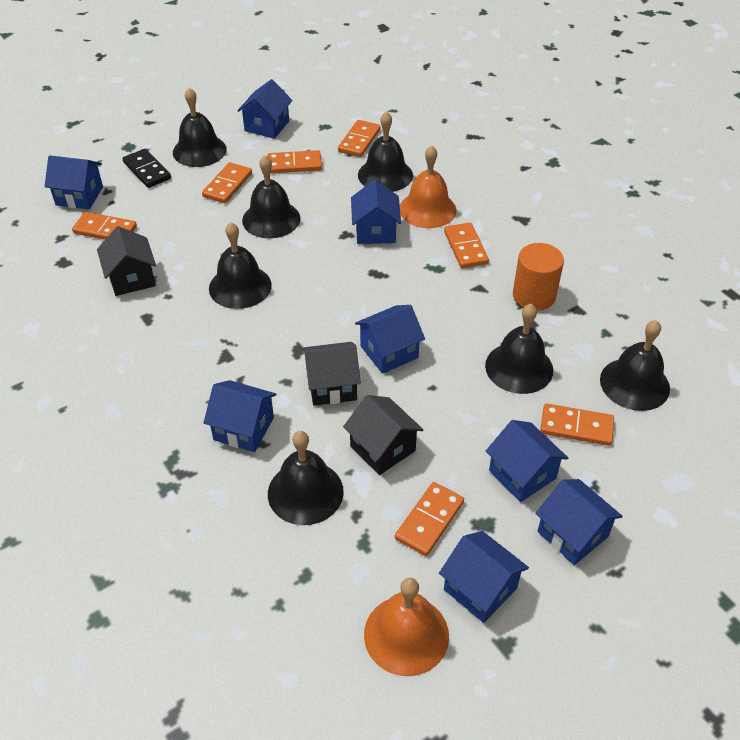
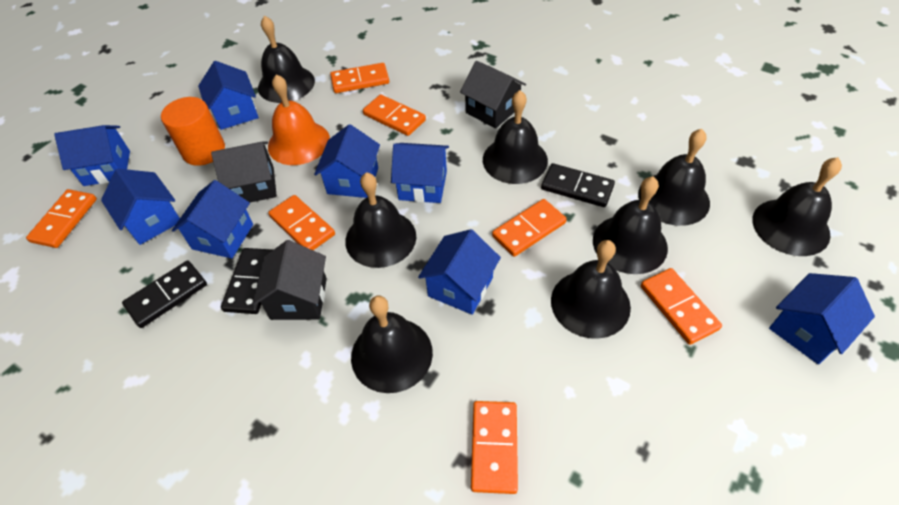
black bell: 7 -> 8
black domino: 1 -> 3
orange bell: 2 -> 1

